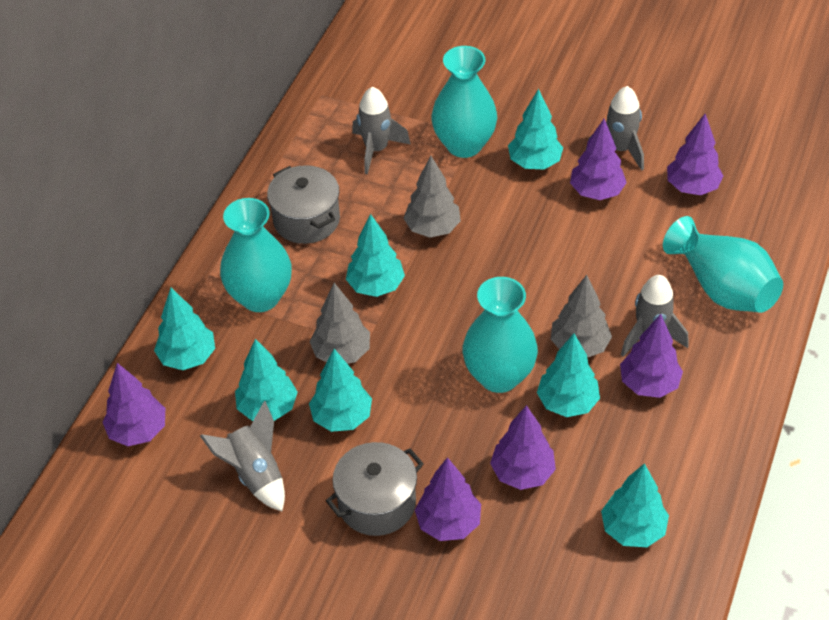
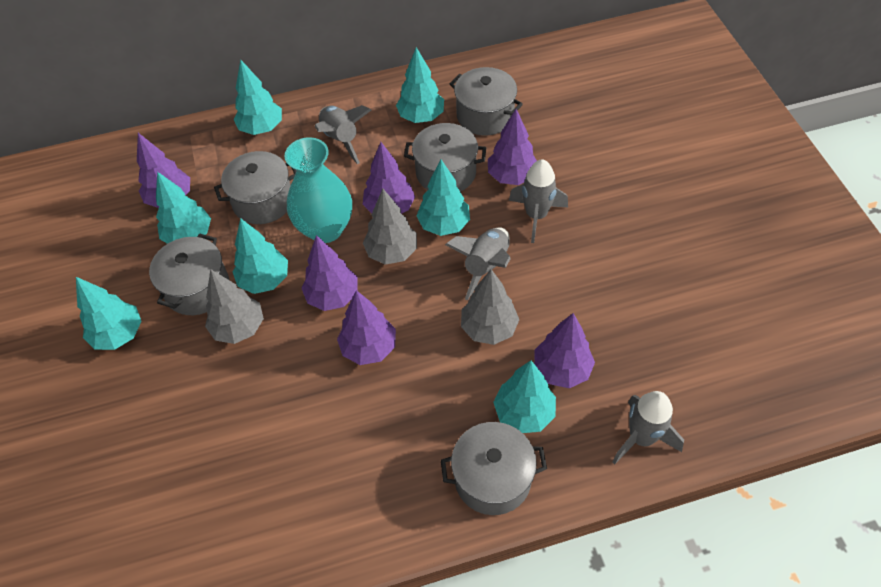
grey pot: 2 -> 5
turquoise vase: 4 -> 1

